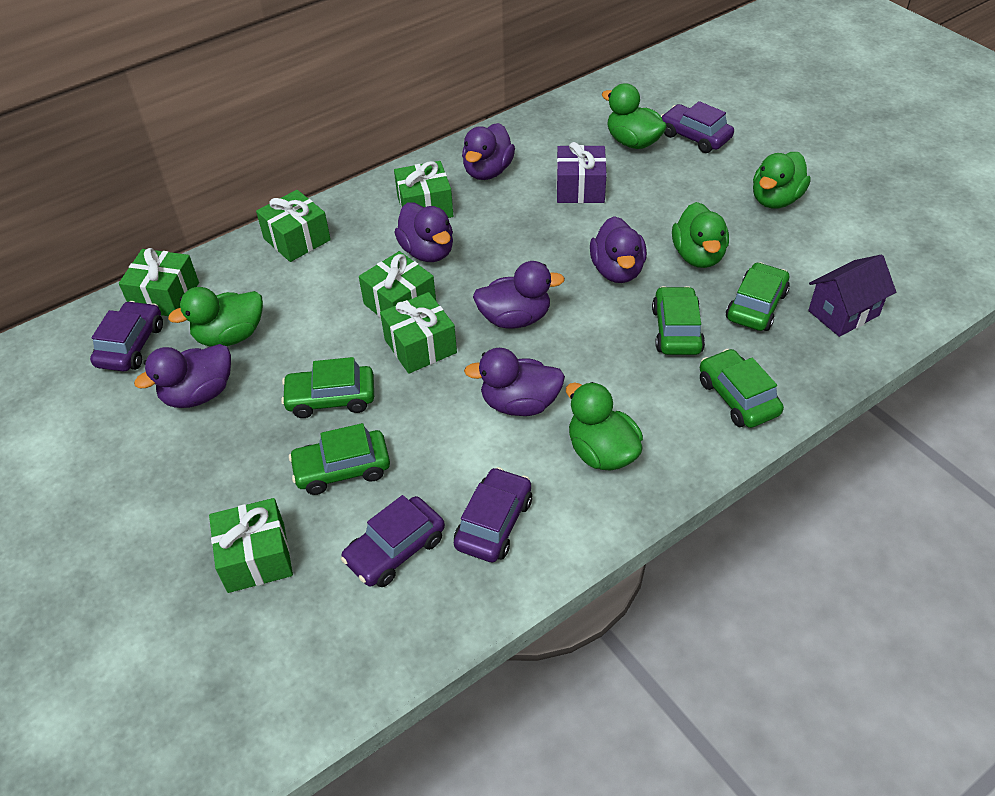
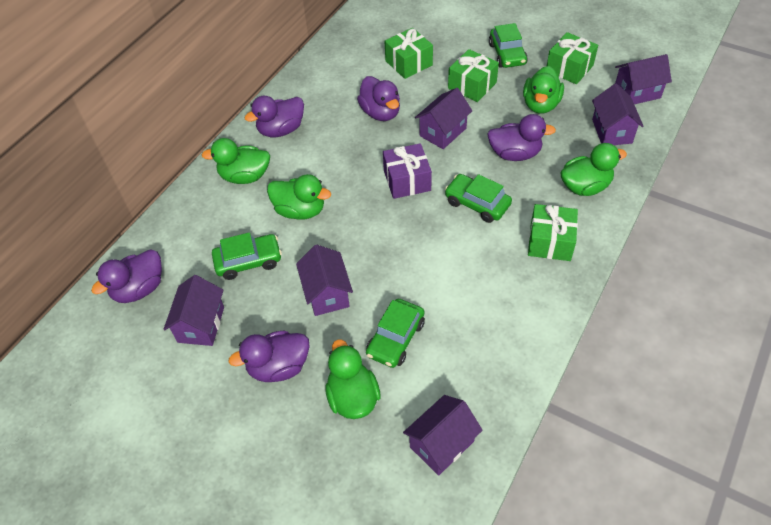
green car: 5 -> 4
green gift: 6 -> 4
purple car: 4 -> 0
purple duck: 6 -> 5
purple house: 1 -> 6

